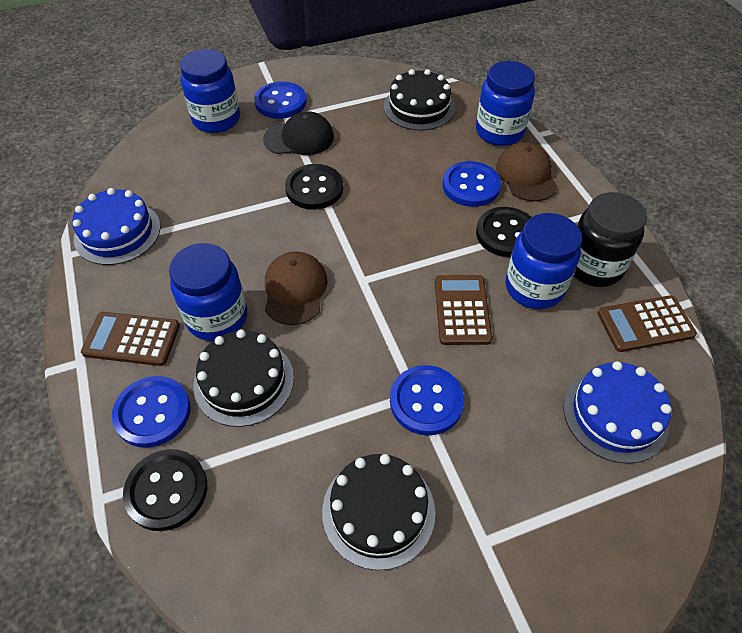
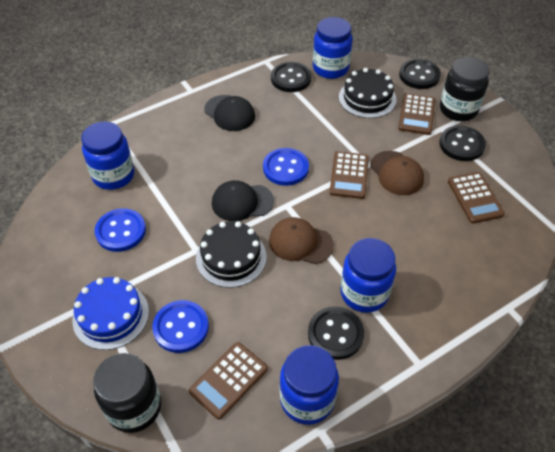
black button: 3 -> 4
black cake: 3 -> 2
black cap: 1 -> 2
black jar: 1 -> 2
blue button: 4 -> 3
blue cake: 2 -> 1
brown calculator: 3 -> 4

